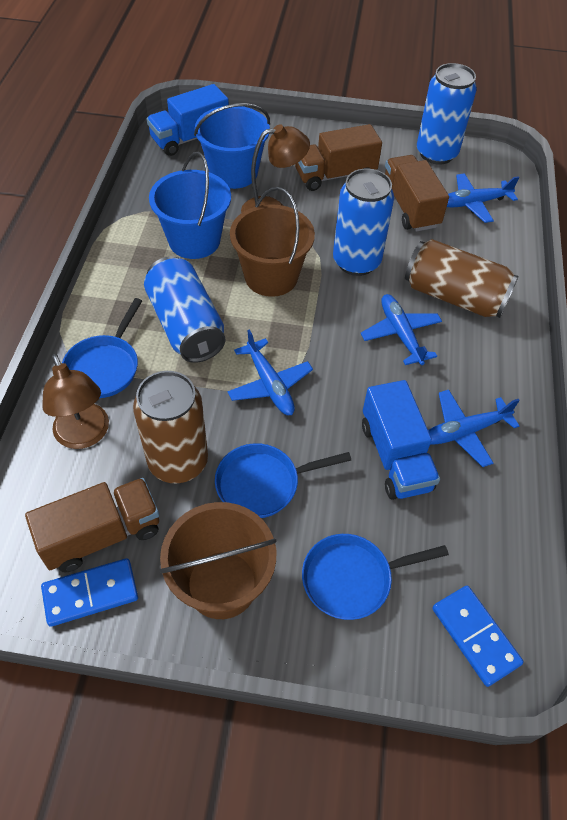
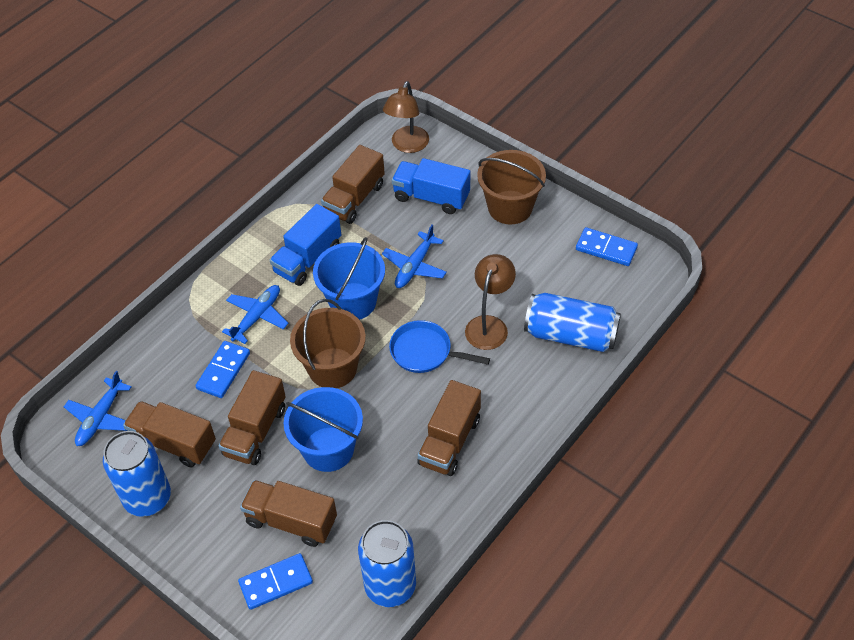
blue domino: 2 -> 3
blue pan: 3 -> 1
blue plane: 4 -> 3
brown can: 2 -> 0
brown truck: 3 -> 5

